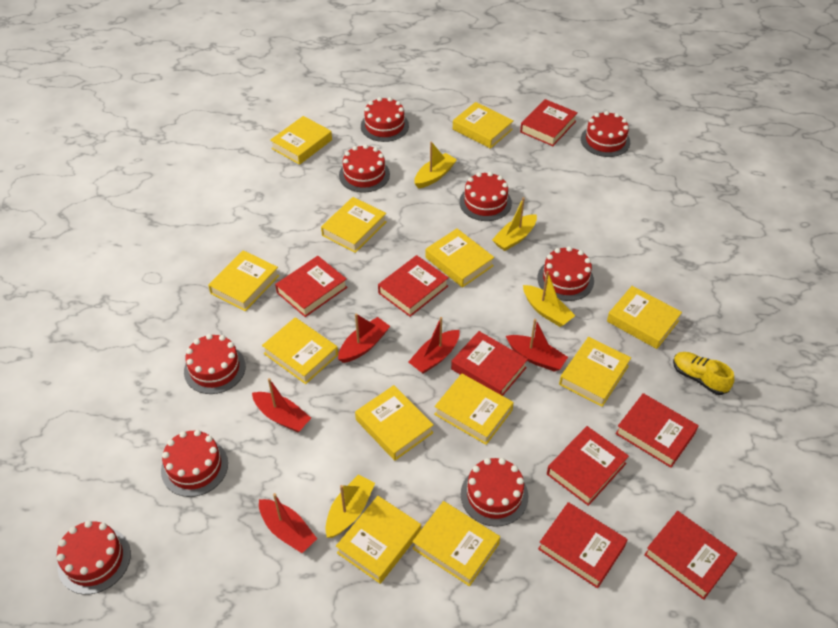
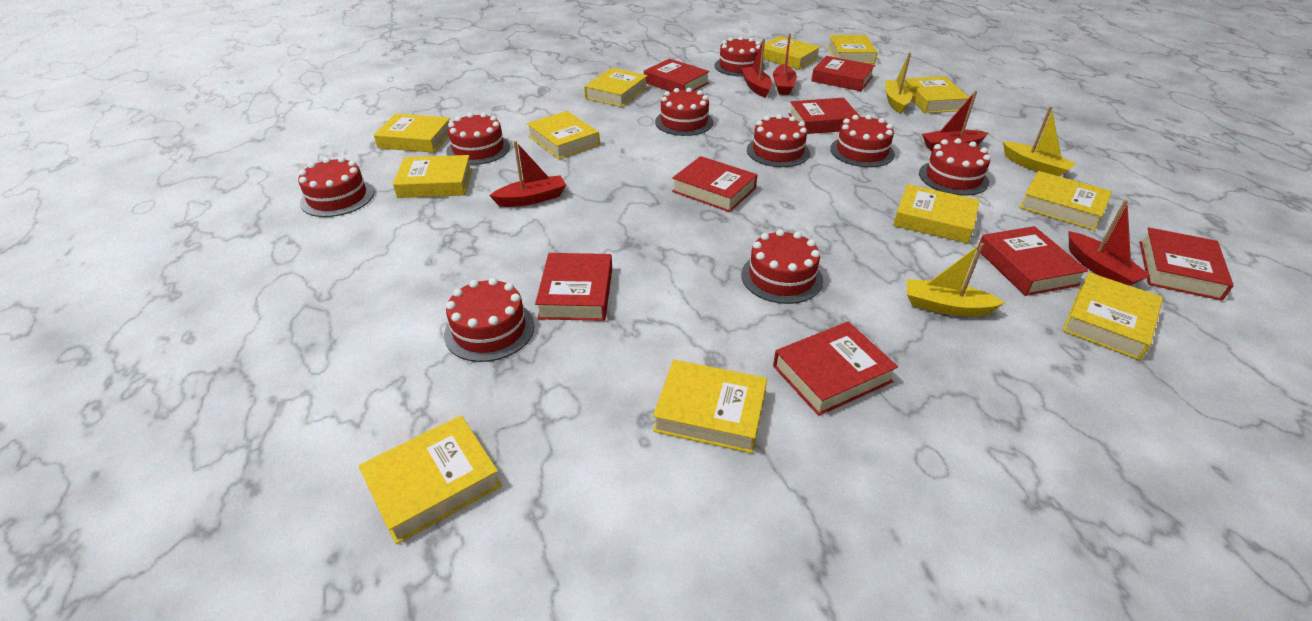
yellow boat: 4 -> 3
yellow shoe: 1 -> 0

